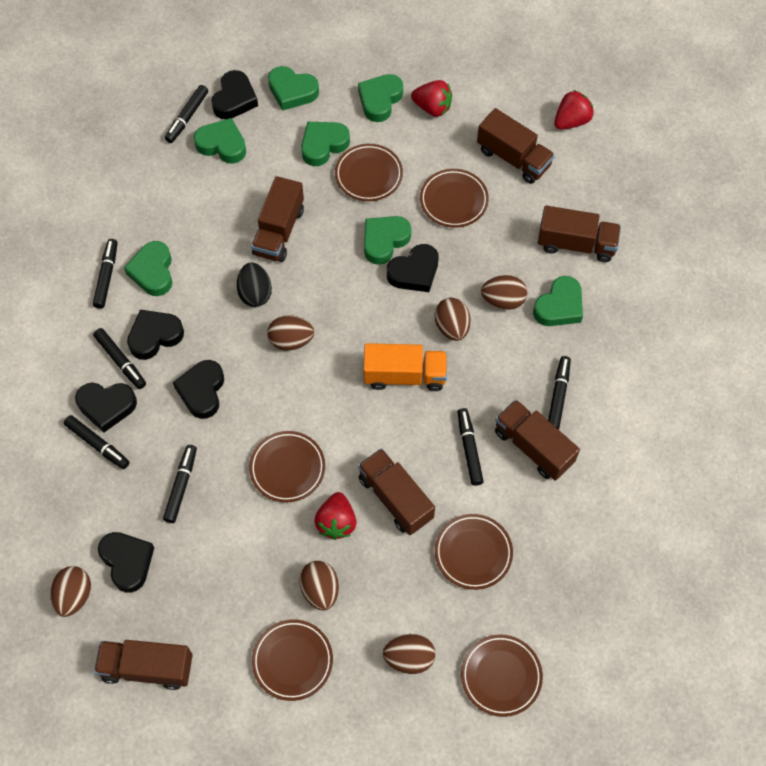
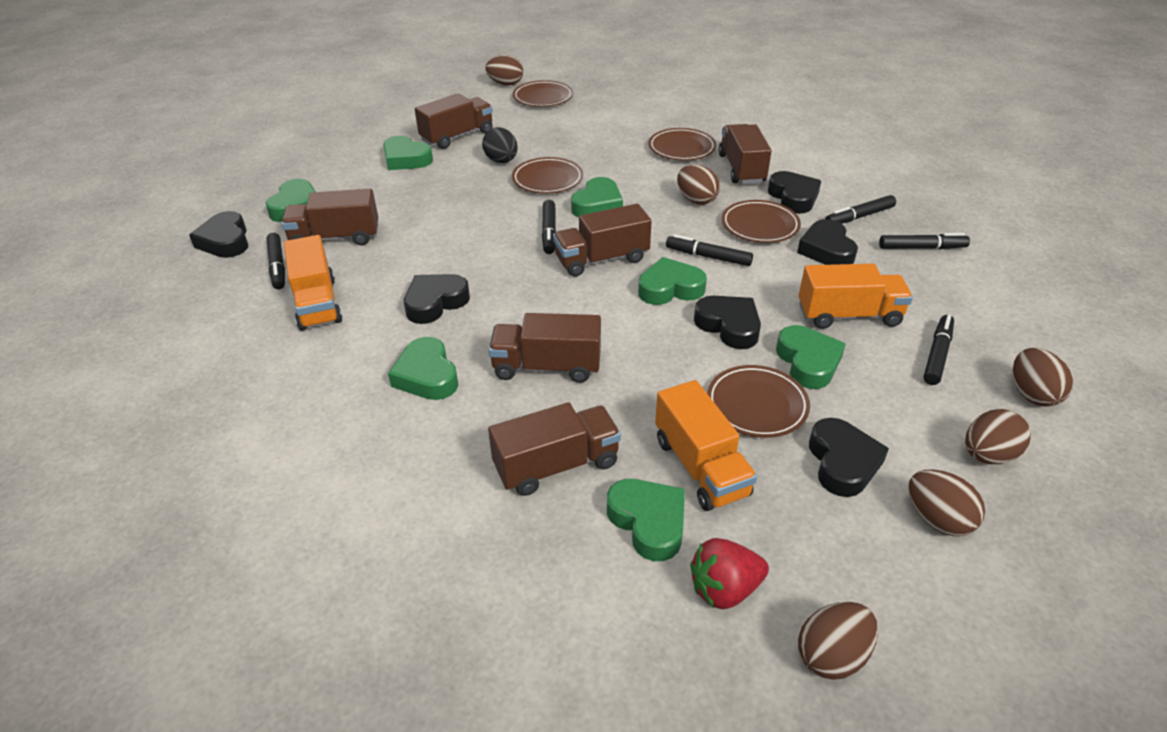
black marker: 7 -> 6
brown plate: 6 -> 5
orange truck: 1 -> 3
red strawberry: 3 -> 1

